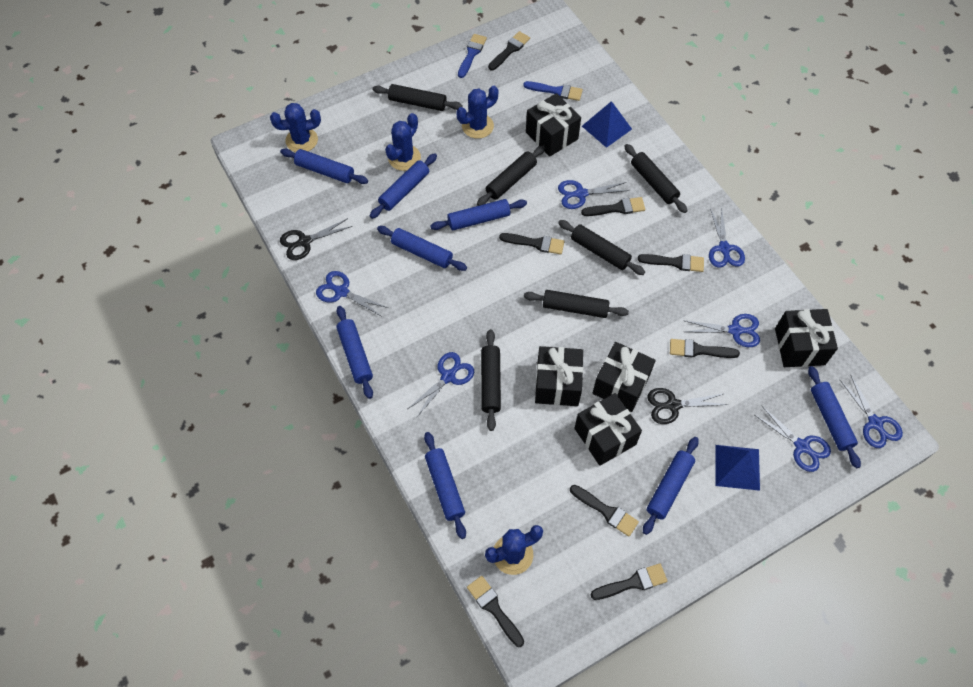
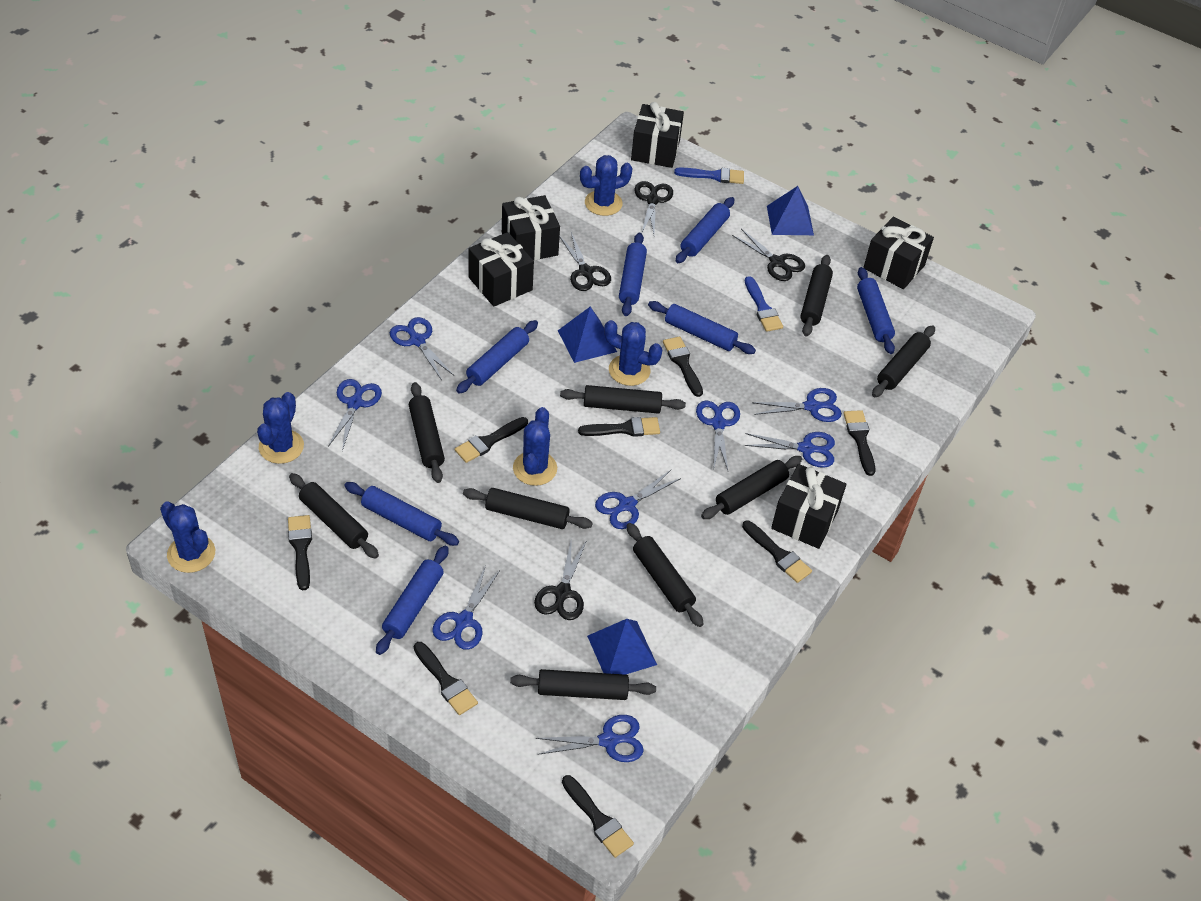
black rolling pin: 6 -> 9
black scissors: 2 -> 4
blue cactus: 4 -> 5
blue pyramid: 2 -> 3
blue rolling pin: 8 -> 7
blue scissors: 7 -> 8

